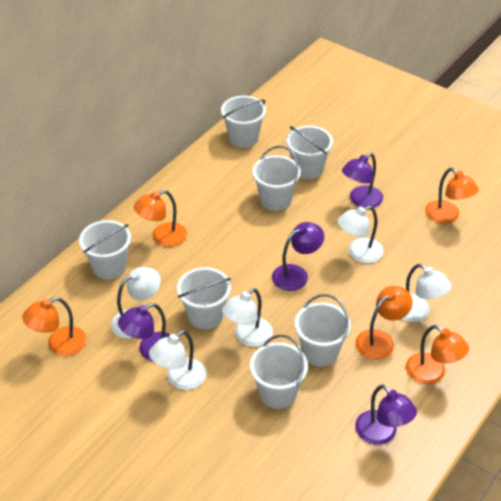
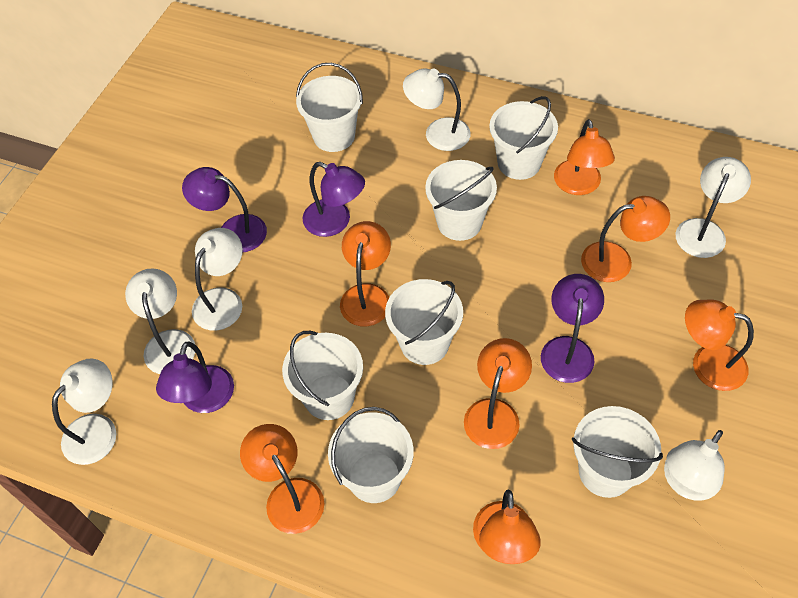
orange lamp: 5 -> 7
white lamp: 5 -> 6

